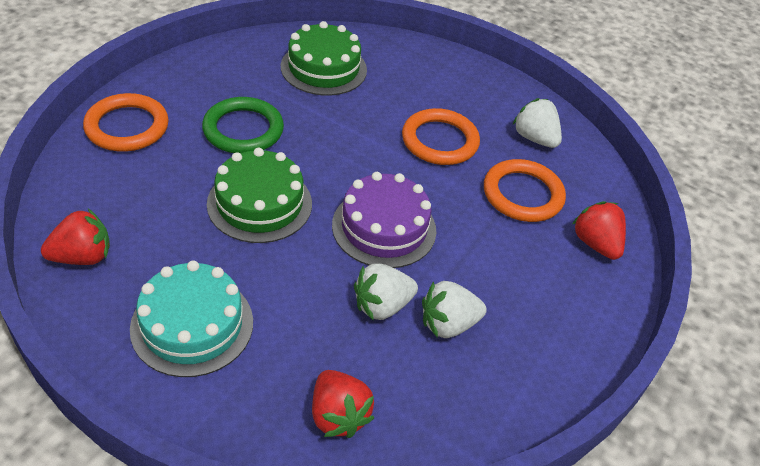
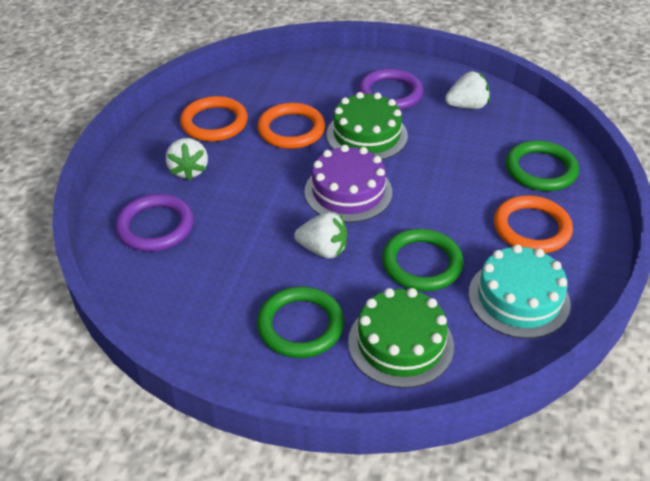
green ring: 1 -> 3
purple ring: 0 -> 2
red strawberry: 3 -> 0

